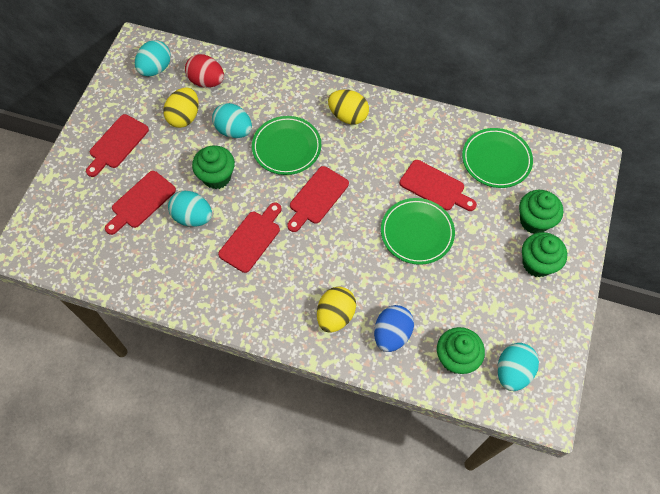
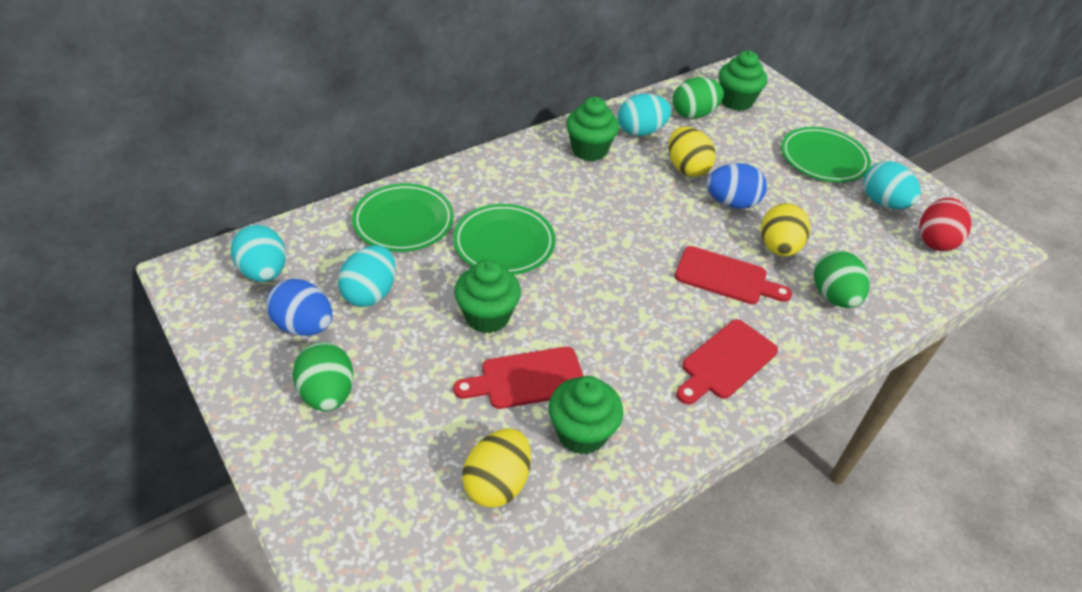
blue egg: 1 -> 2
green egg: 0 -> 3
red cutting board: 5 -> 3

